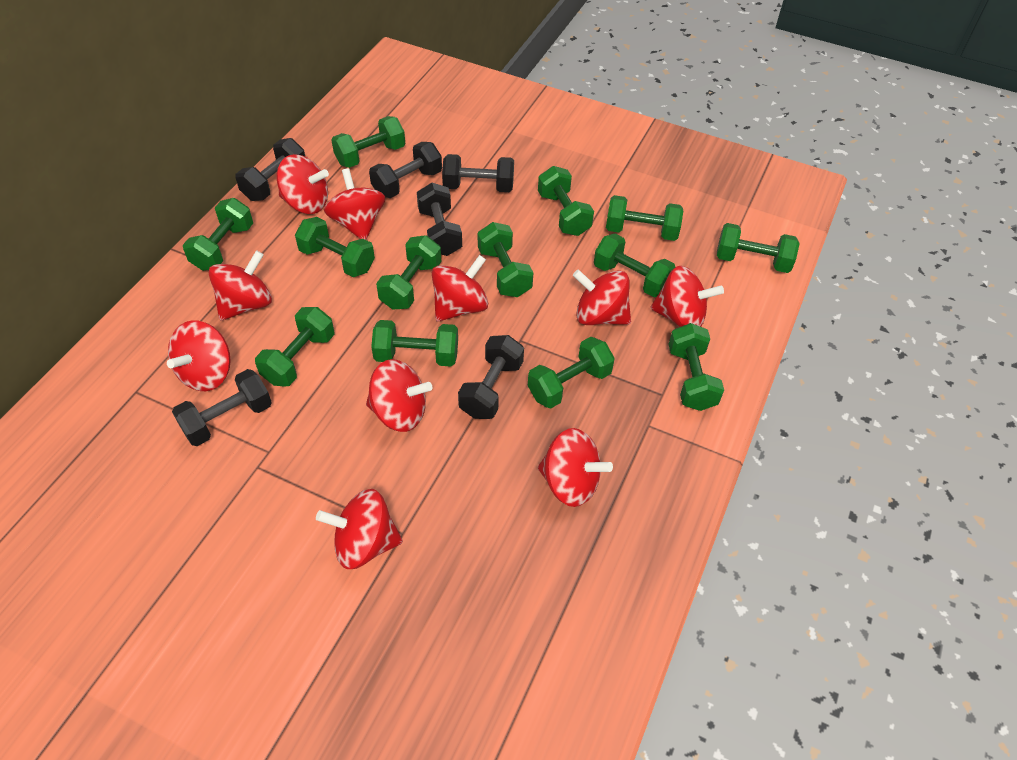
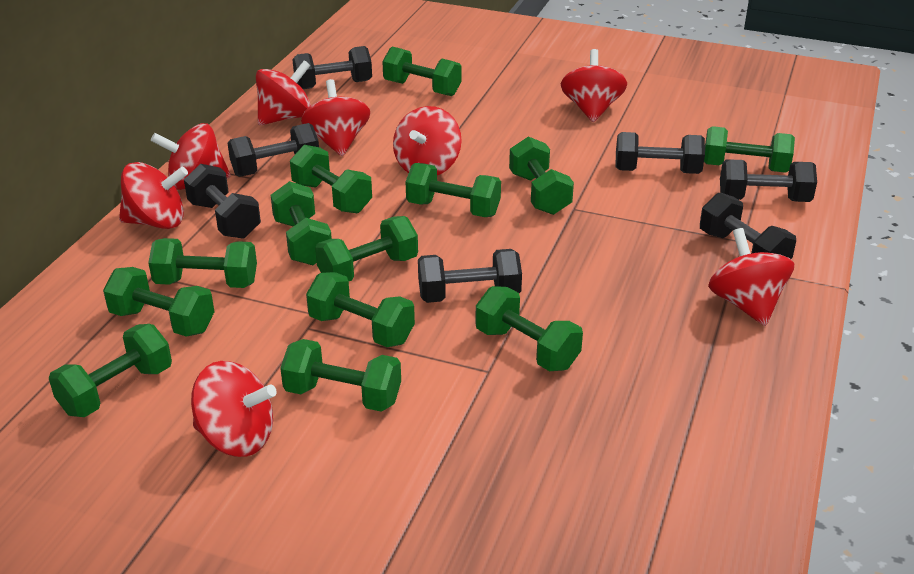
black dumbbell: 6 -> 7
red spinning top: 10 -> 8

